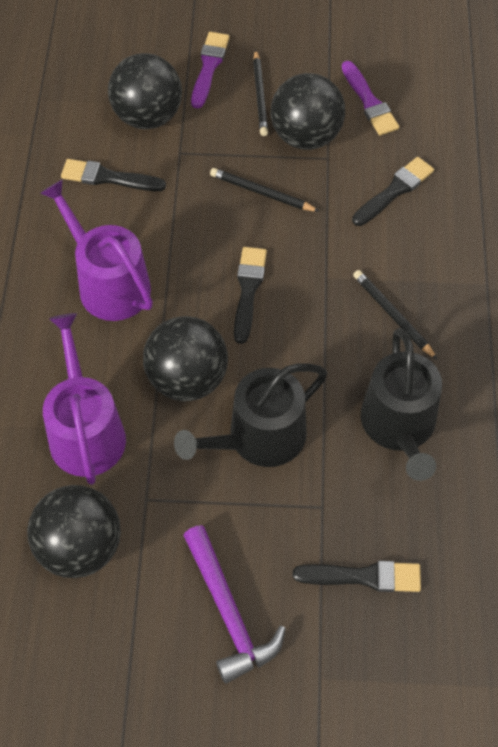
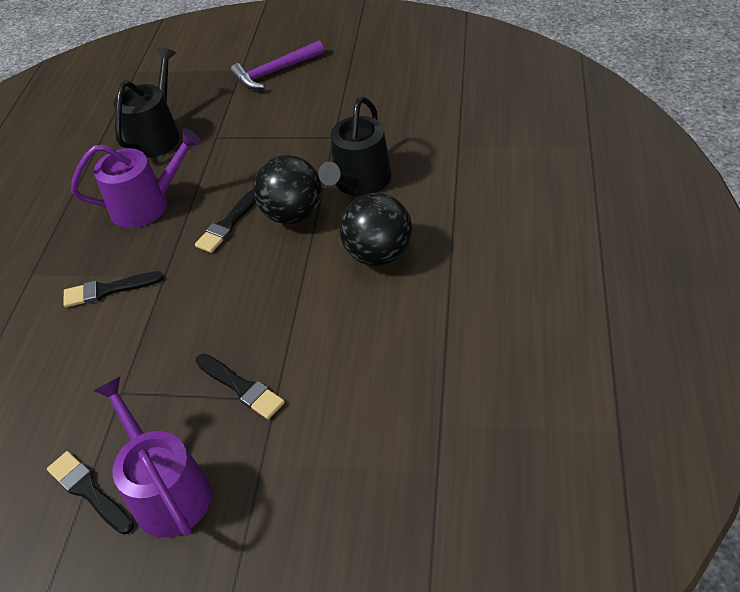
black ball: 4 -> 2
black pencil: 3 -> 0
purple brush: 2 -> 0

